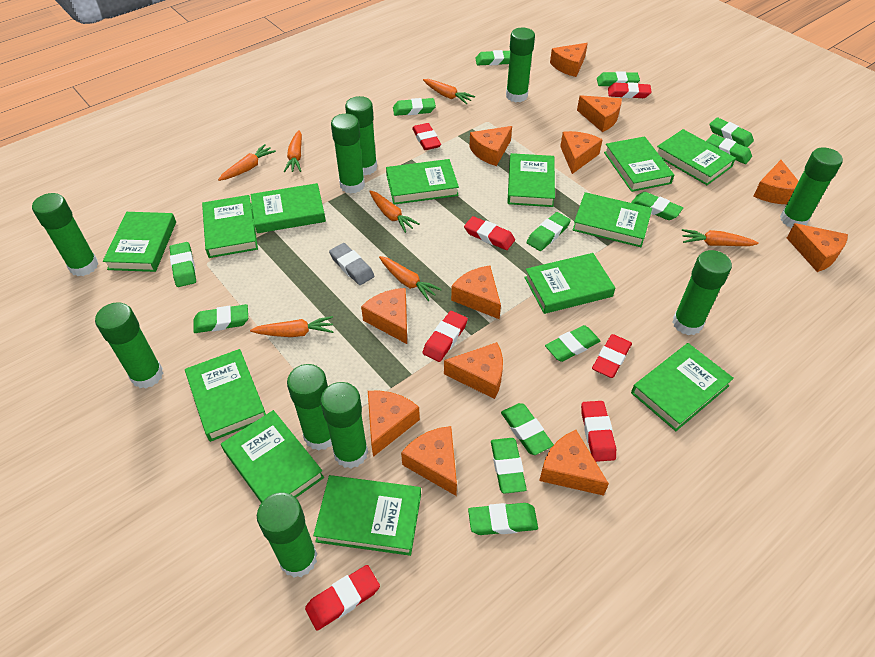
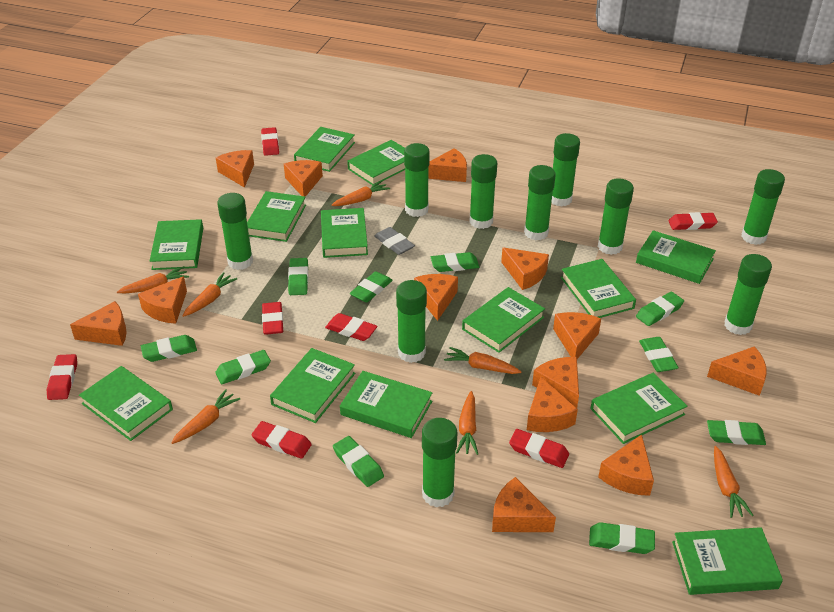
green eraser: 13 -> 10
orange cheese: 12 -> 13

